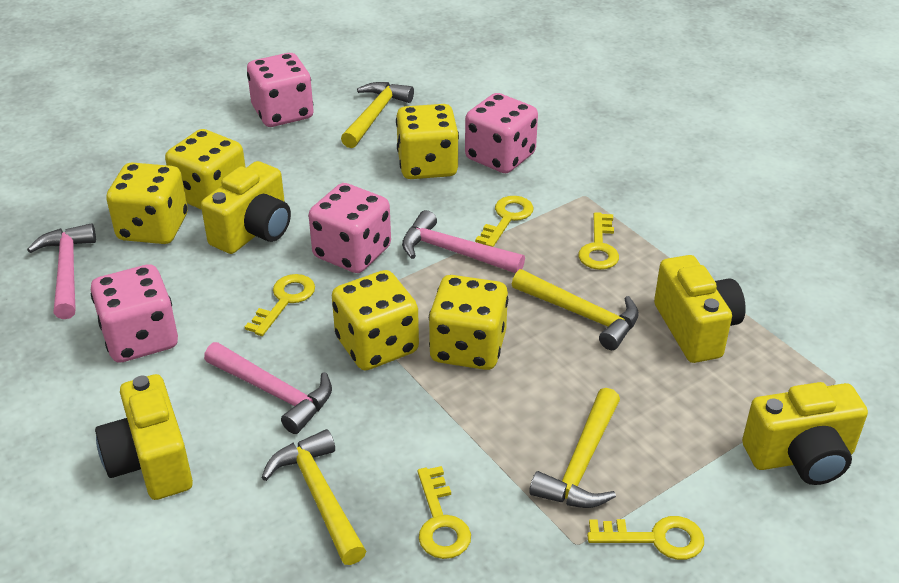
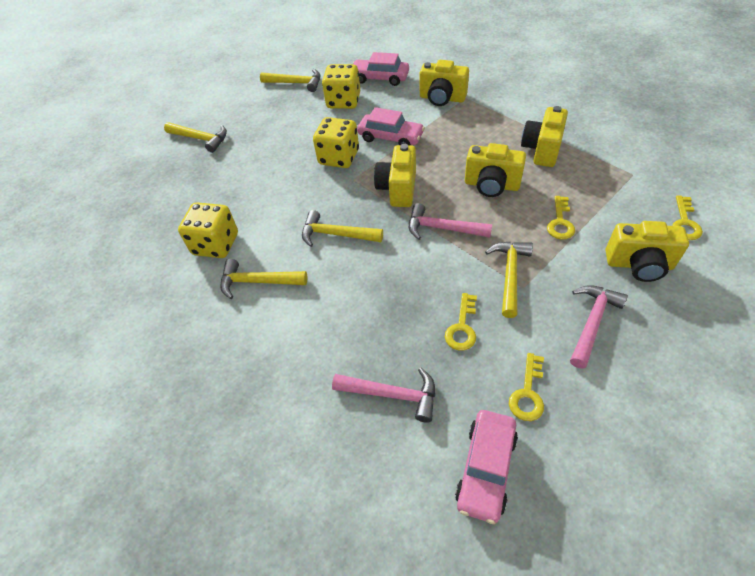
pink car: 0 -> 3
pink dice: 4 -> 0
yellow camera: 4 -> 5
yellow dice: 5 -> 3
yellow hammer: 4 -> 5
yellow key: 5 -> 4

